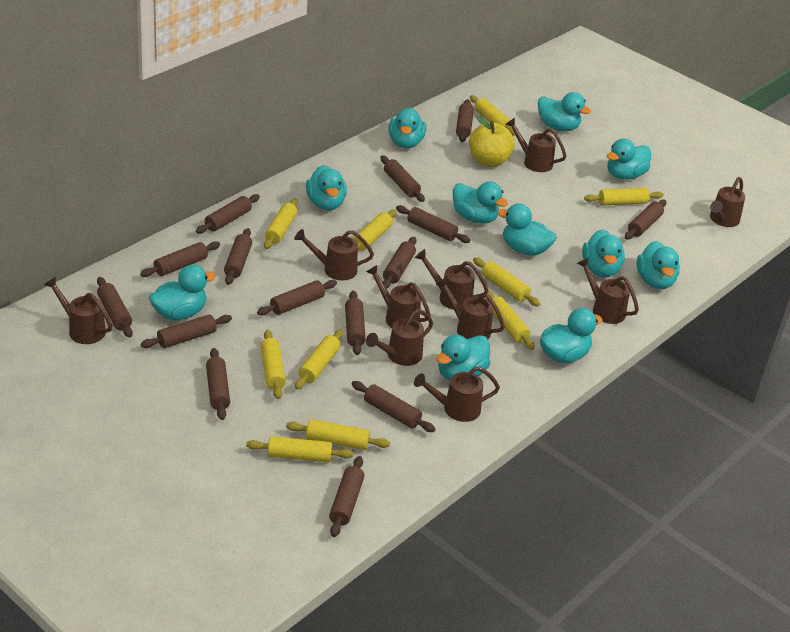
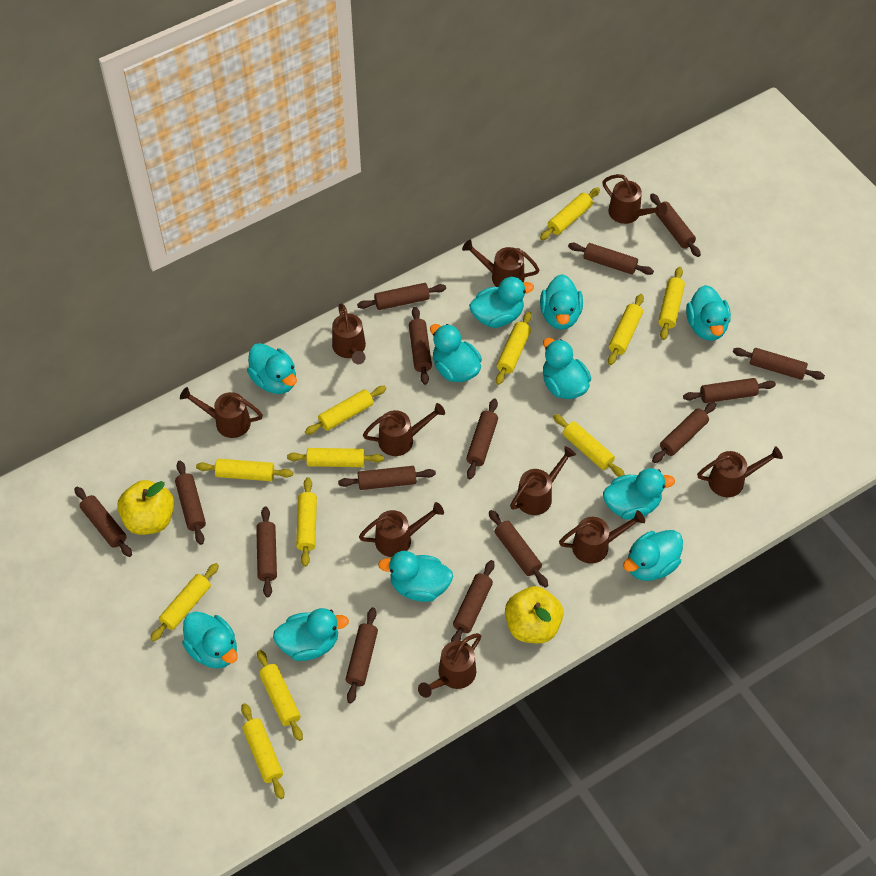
yellow apple: 1 -> 2
yellow rolling pin: 10 -> 12

